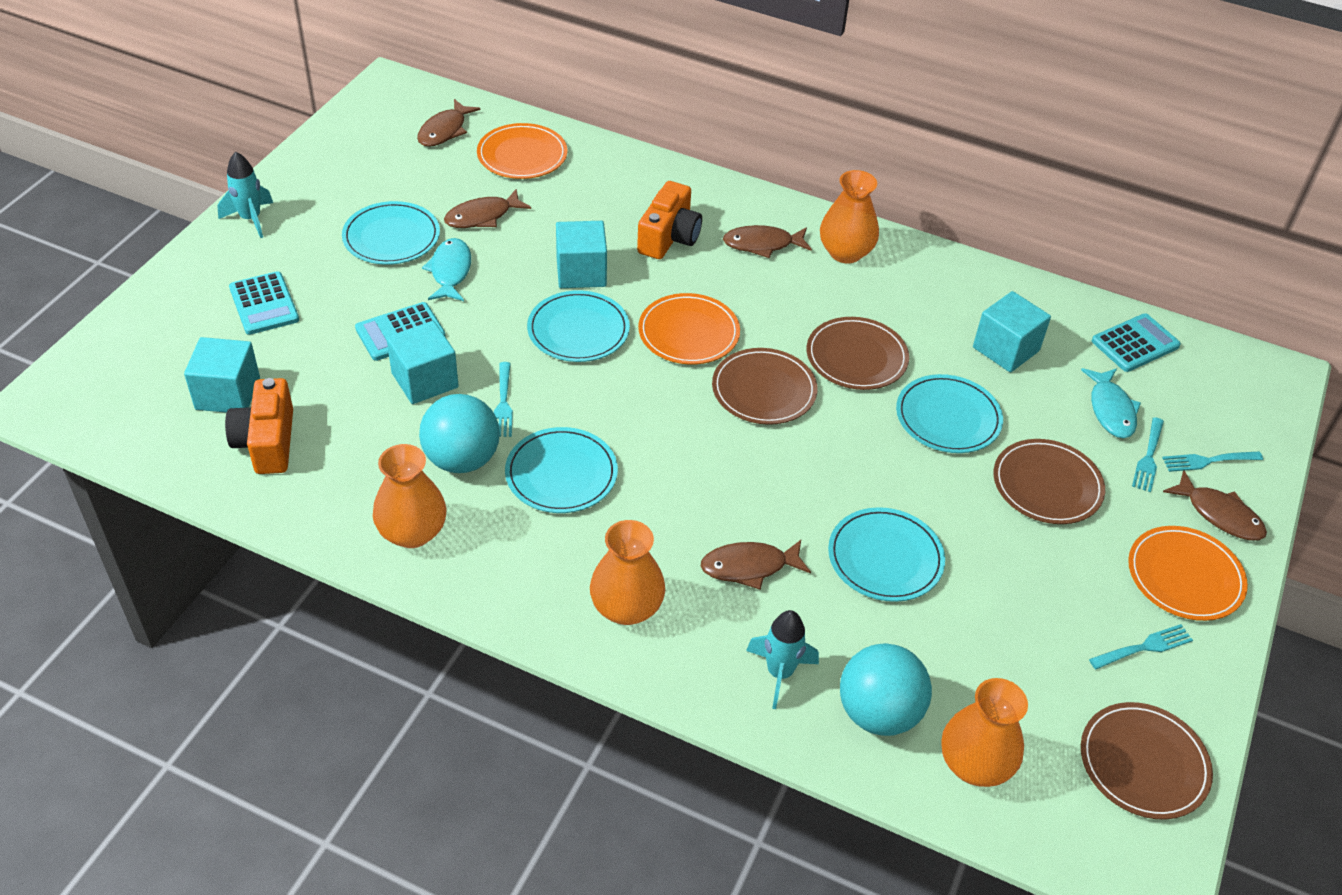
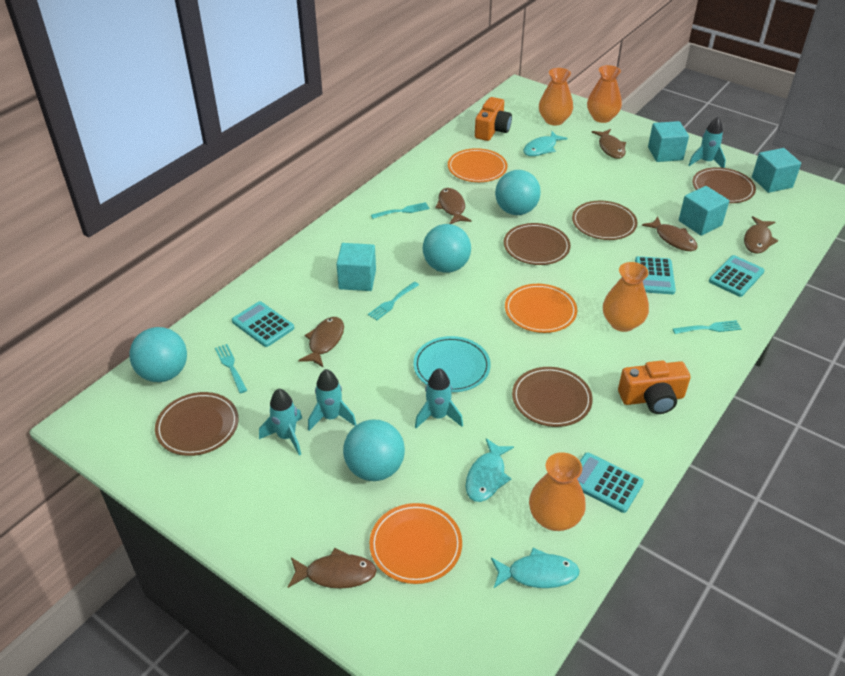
brown fish: 5 -> 6
brown plate: 4 -> 5
turquoise ball: 2 -> 4
turquoise calculator: 3 -> 4
turquoise fish: 2 -> 3
turquoise plate: 5 -> 1
turquoise rocket: 2 -> 4

